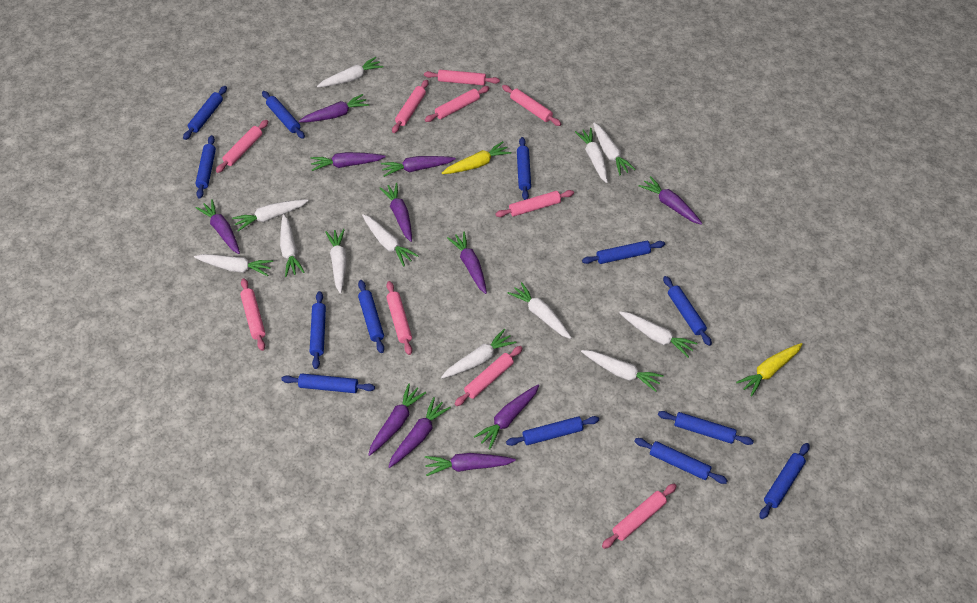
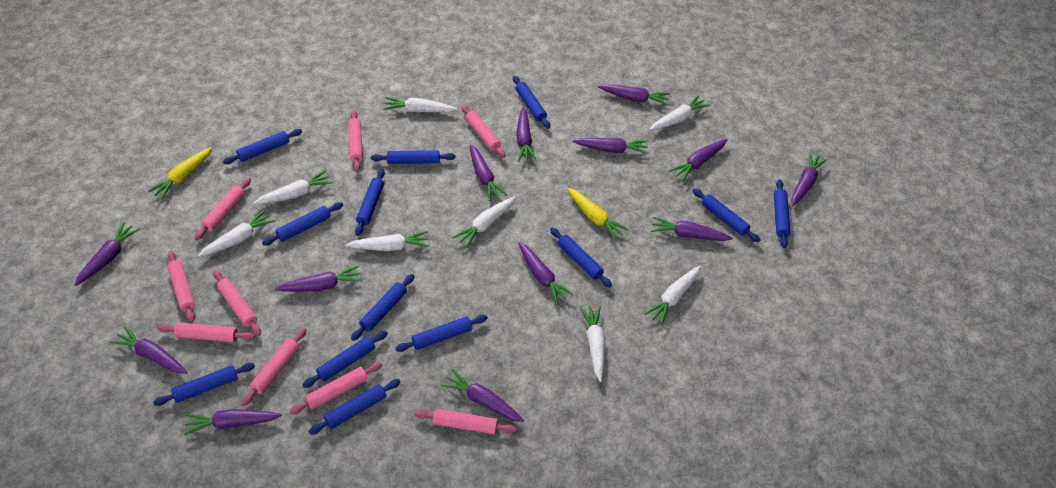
pink rolling pin: 10 -> 9
purple carrot: 11 -> 13
white carrot: 12 -> 8

